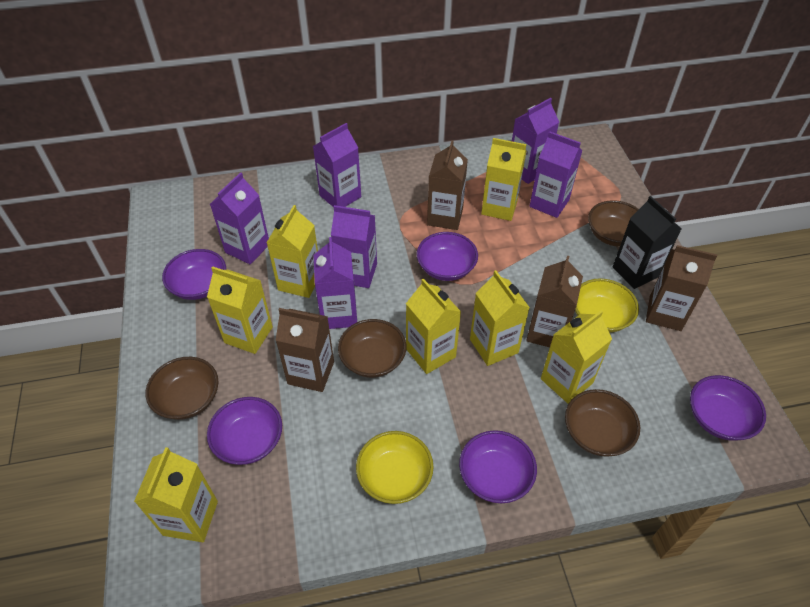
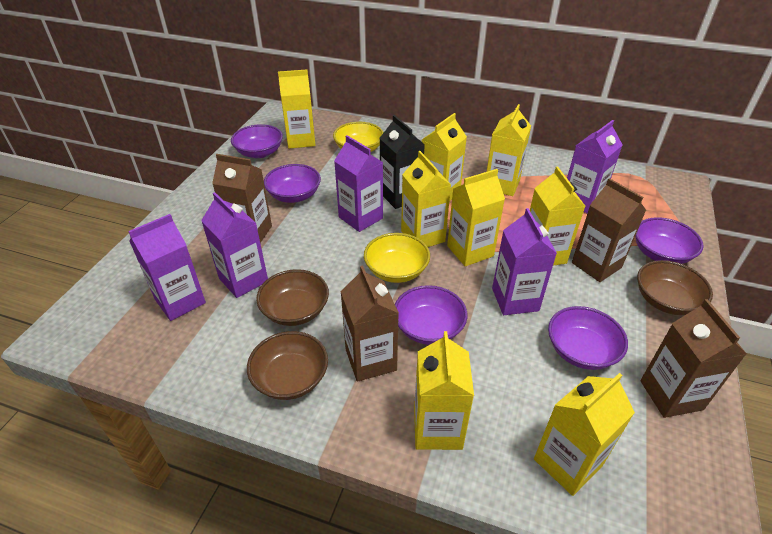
brown bowl: 4 -> 3
purple carton: 6 -> 5
yellow carton: 7 -> 8

